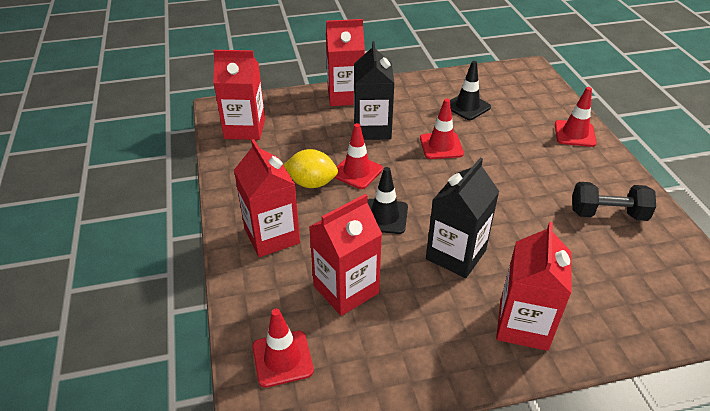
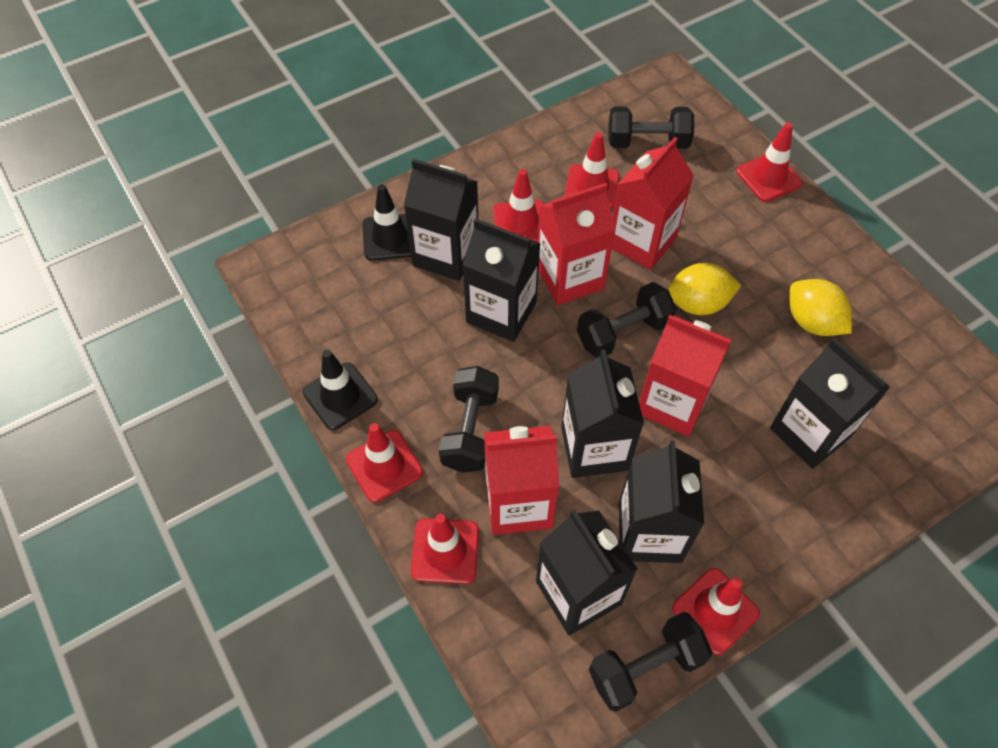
black carton: 2 -> 6
black dumbbell: 1 -> 4
red carton: 5 -> 4
red traffic cone: 4 -> 6
yellow lemon: 1 -> 2

